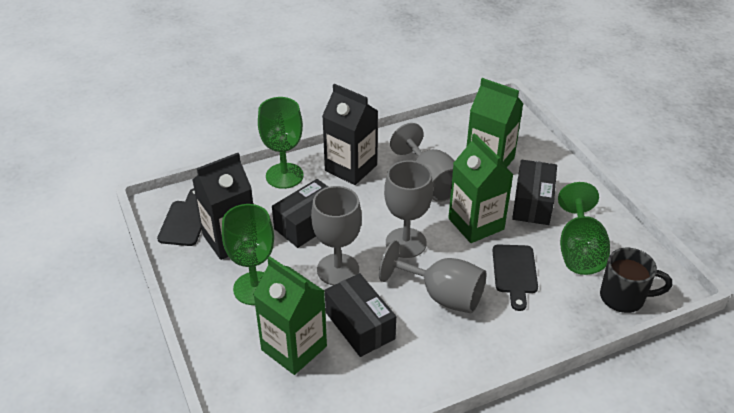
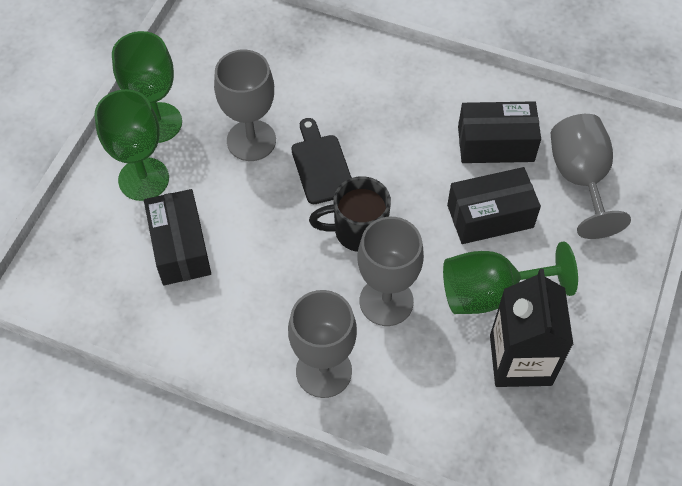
black carton: 2 -> 1
black cutting board: 2 -> 1
green carton: 3 -> 0

